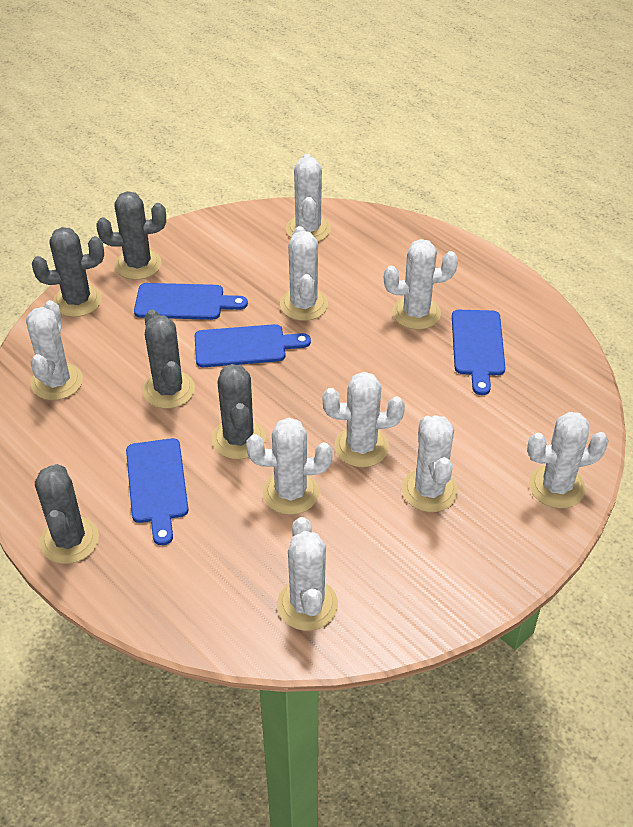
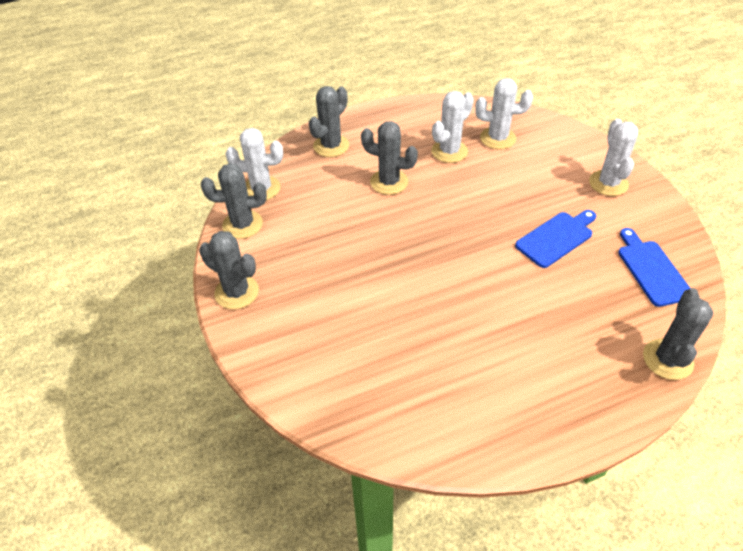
blue cutting board: 4 -> 2
white cactus: 9 -> 4

